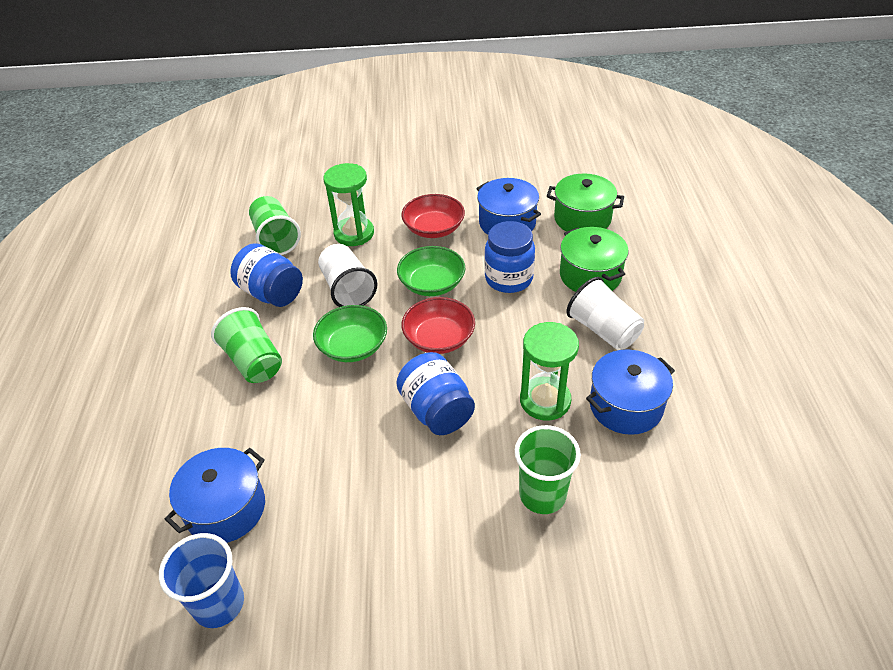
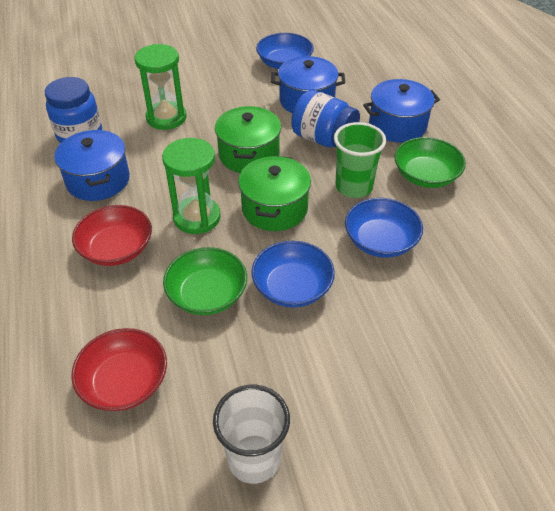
blue bowl: 0 -> 3
blue cup: 1 -> 0
blue jar: 3 -> 2
green cup: 3 -> 1
white cup: 2 -> 1

